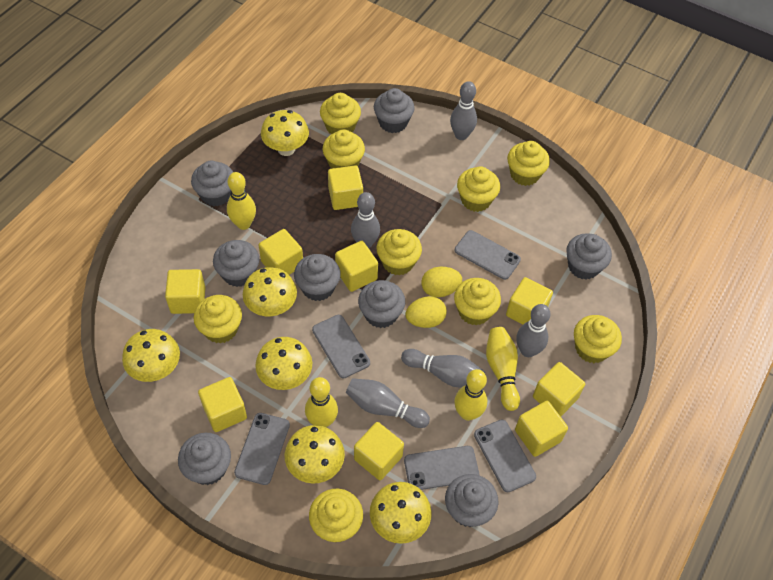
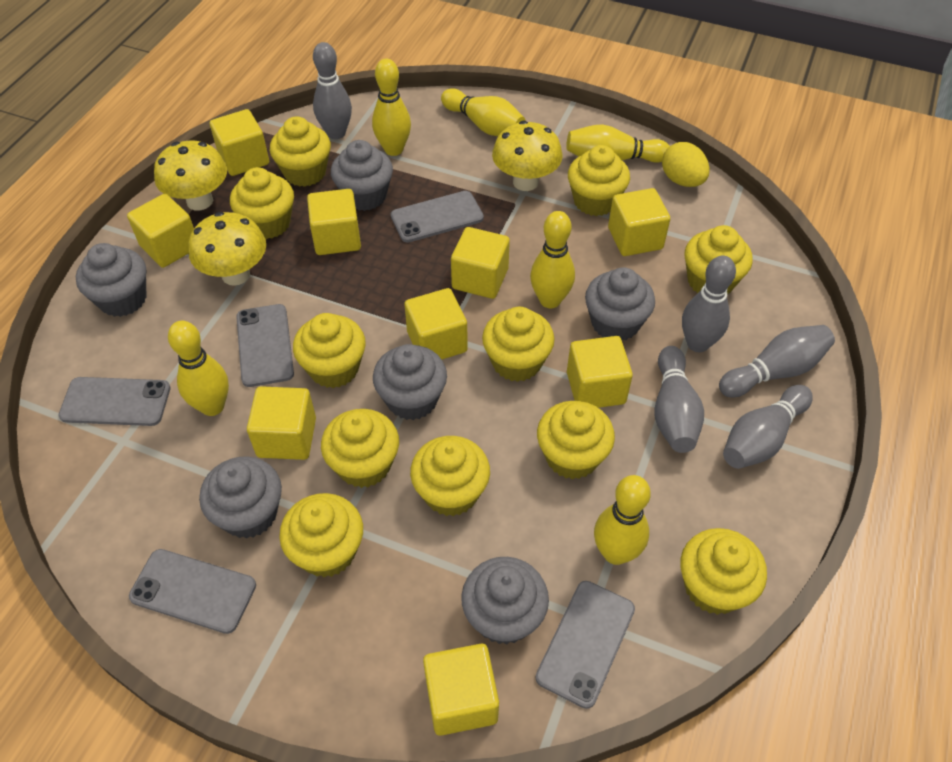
grey cupcake: 8 -> 6
yellow bowling pin: 4 -> 6
yellow cupcake: 9 -> 11
yellow egg: 2 -> 1
yellow mushroom: 6 -> 3

